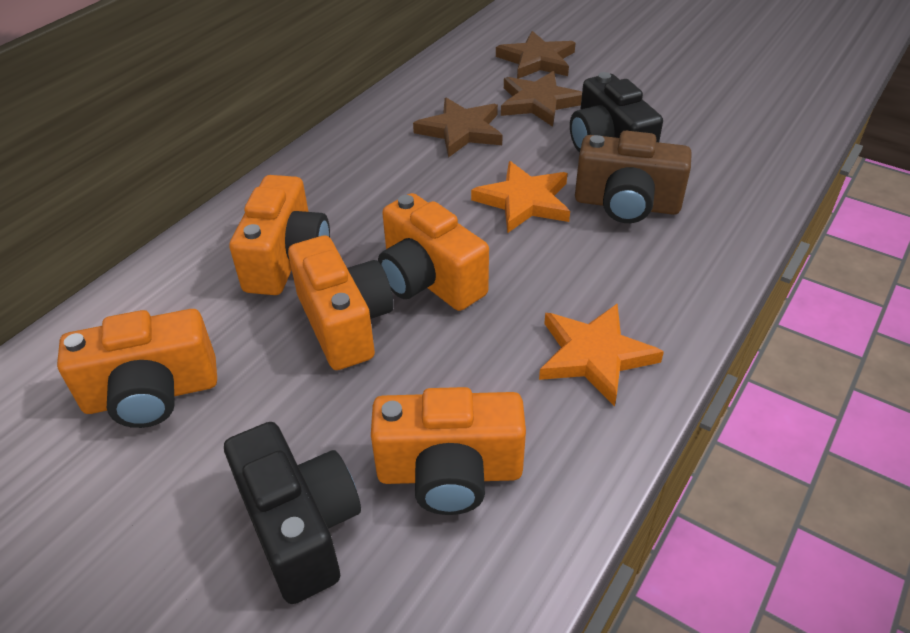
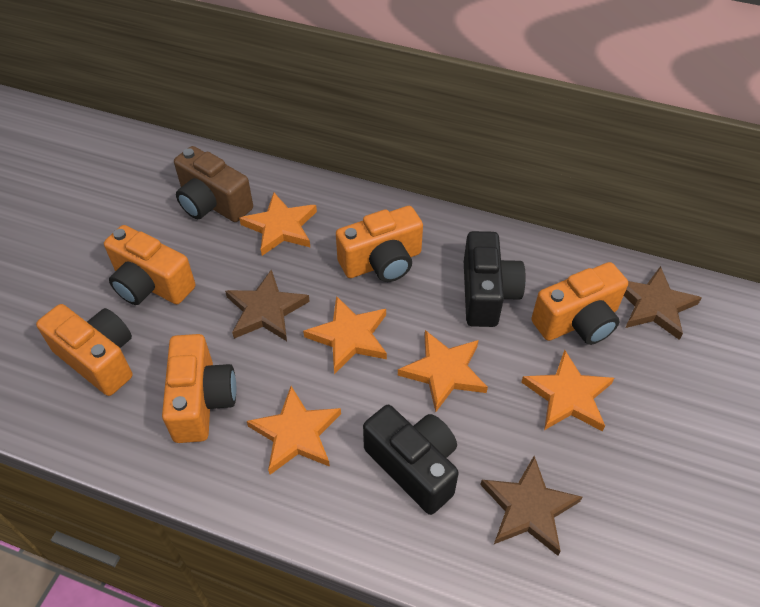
orange star: 2 -> 5

